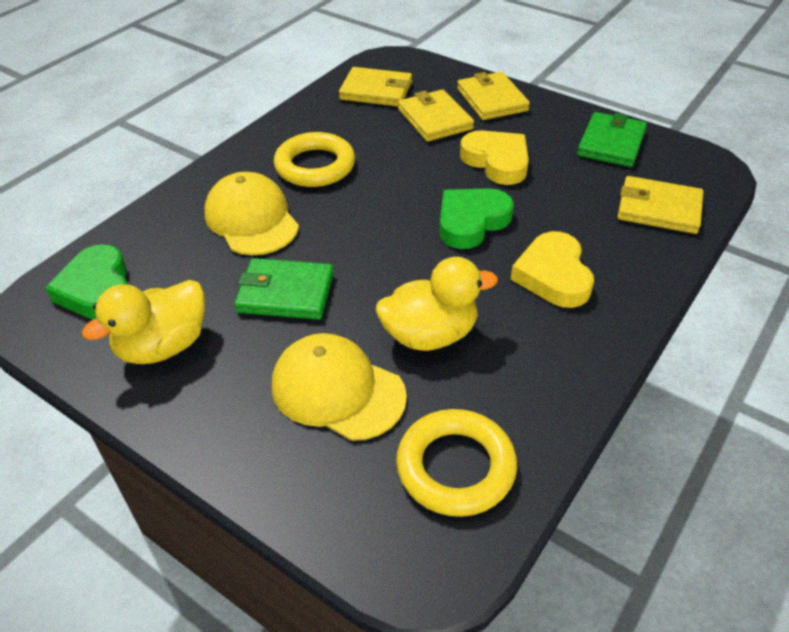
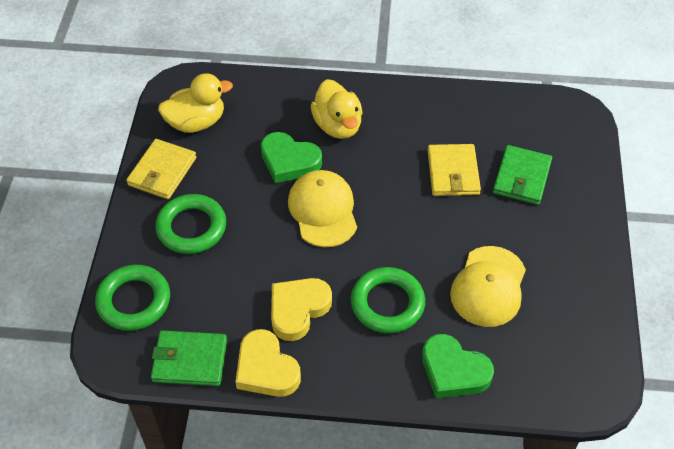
green ring: 0 -> 3
yellow ring: 2 -> 0
yellow wallet: 4 -> 2

